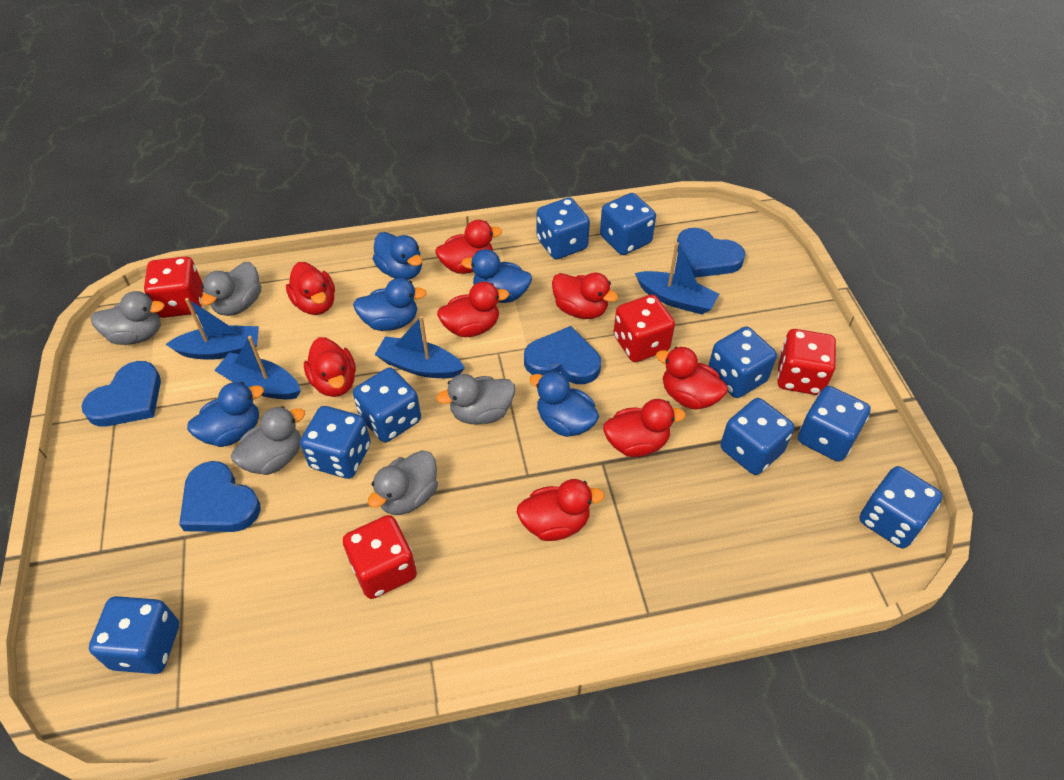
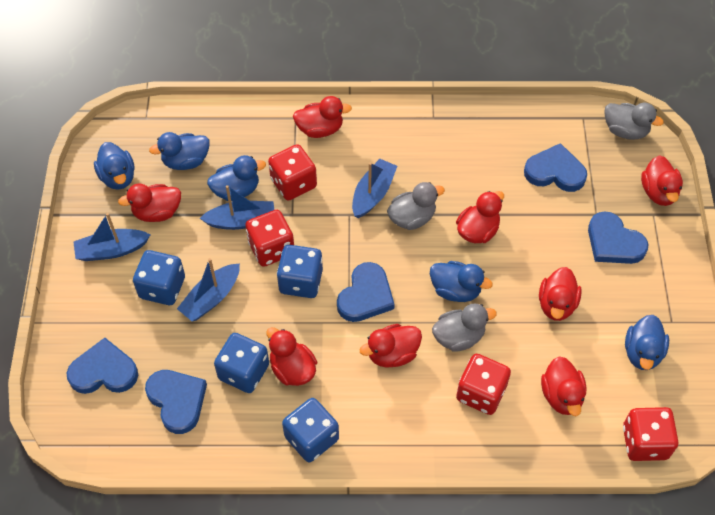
blue dice: 9 -> 4
blue heart: 4 -> 5
grey duck: 5 -> 3

